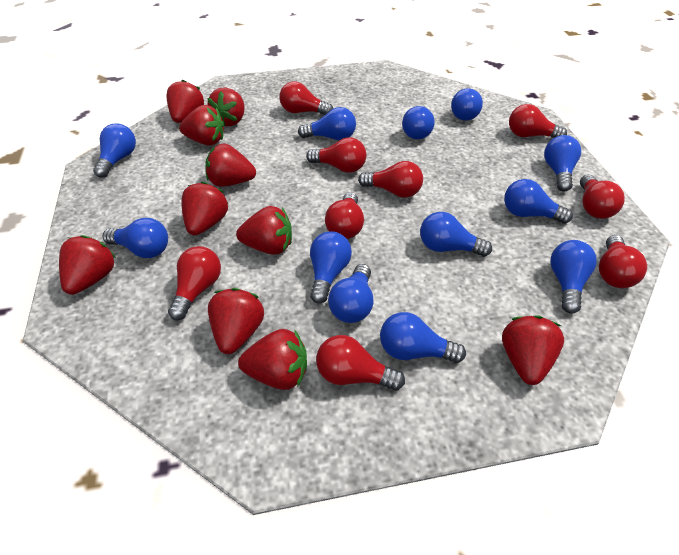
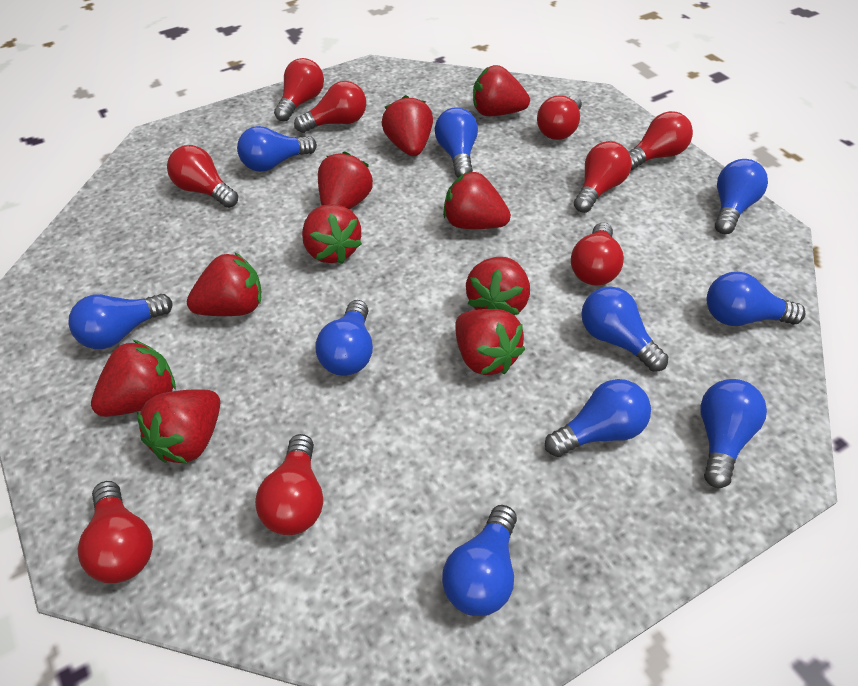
blue light bulb: 12 -> 10

